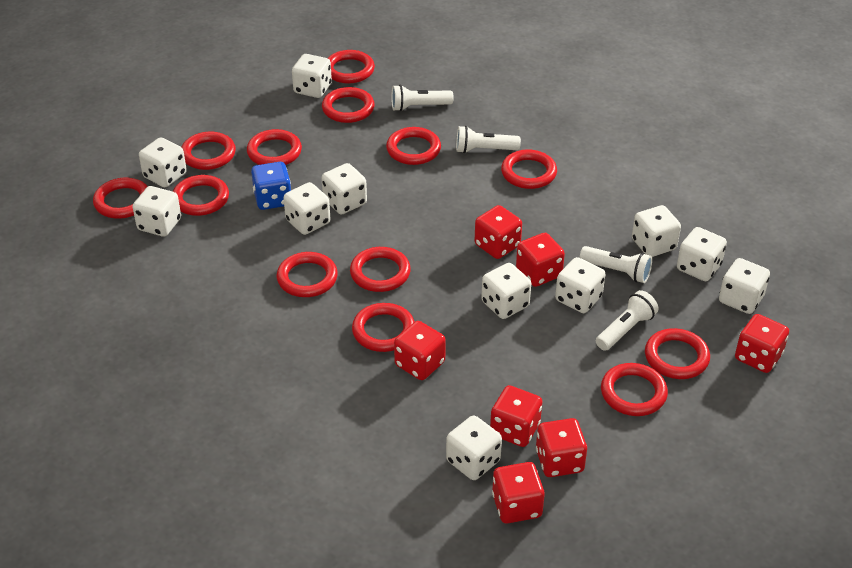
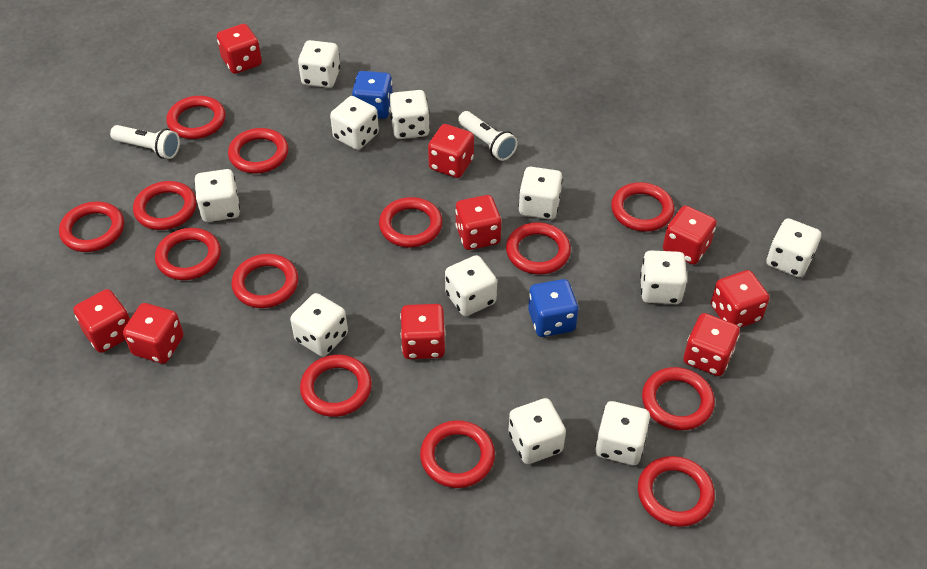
blue dice: 1 -> 2
red dice: 7 -> 9
white flashlight: 4 -> 2

